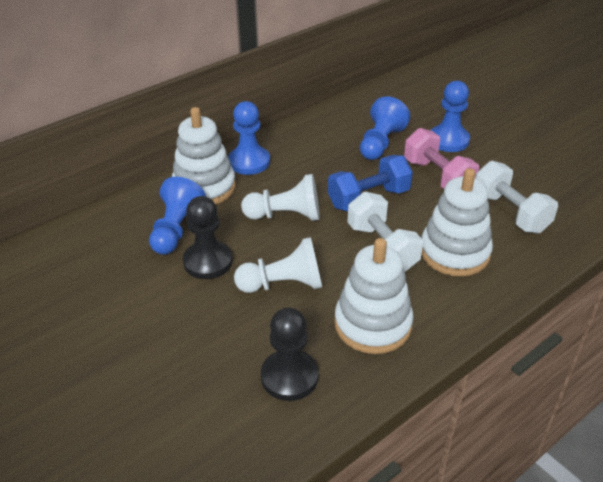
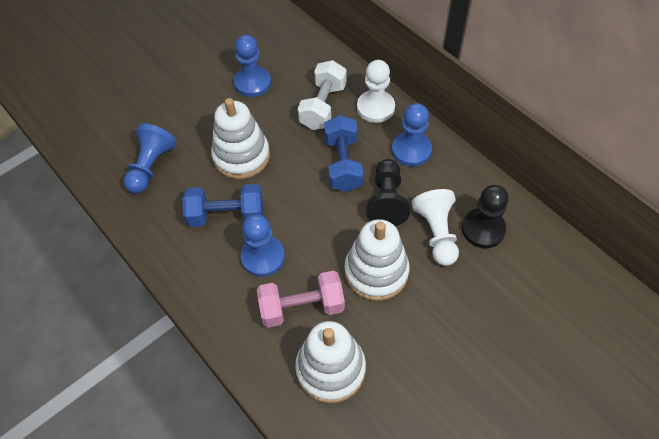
blue dumbbell: 1 -> 2
white dumbbell: 2 -> 1

